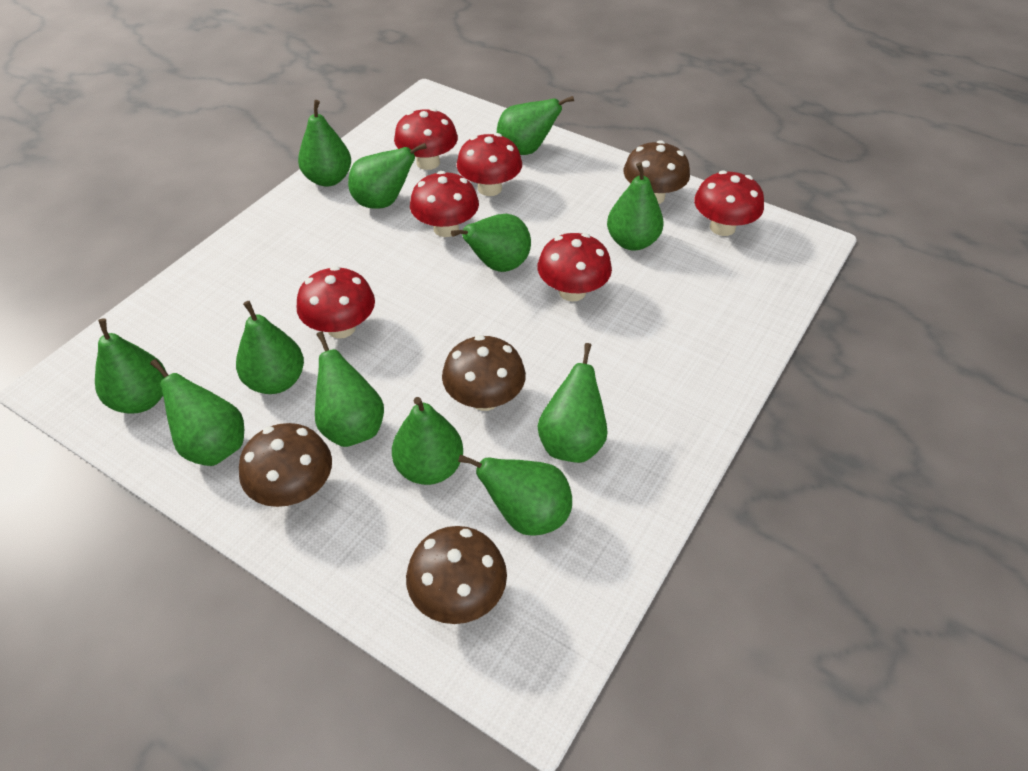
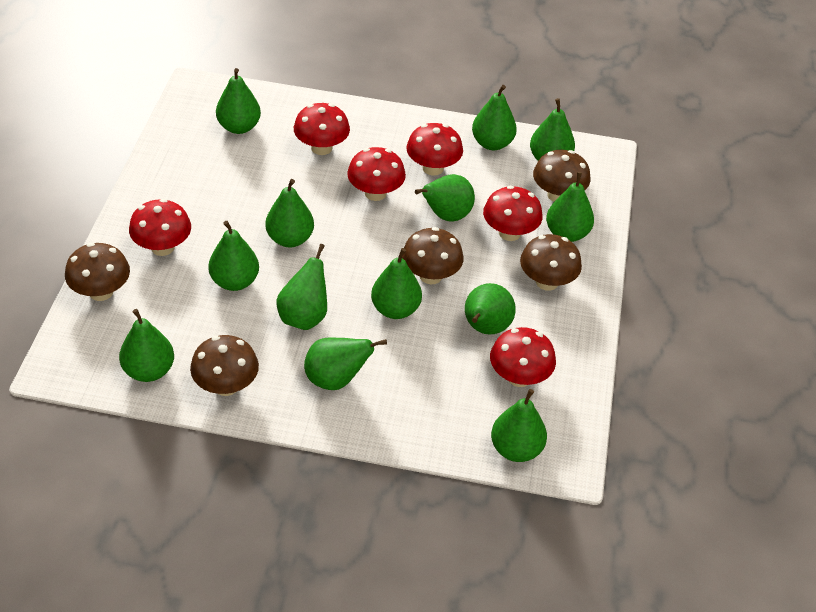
brown mushroom: 4 -> 5
green pear: 12 -> 13

